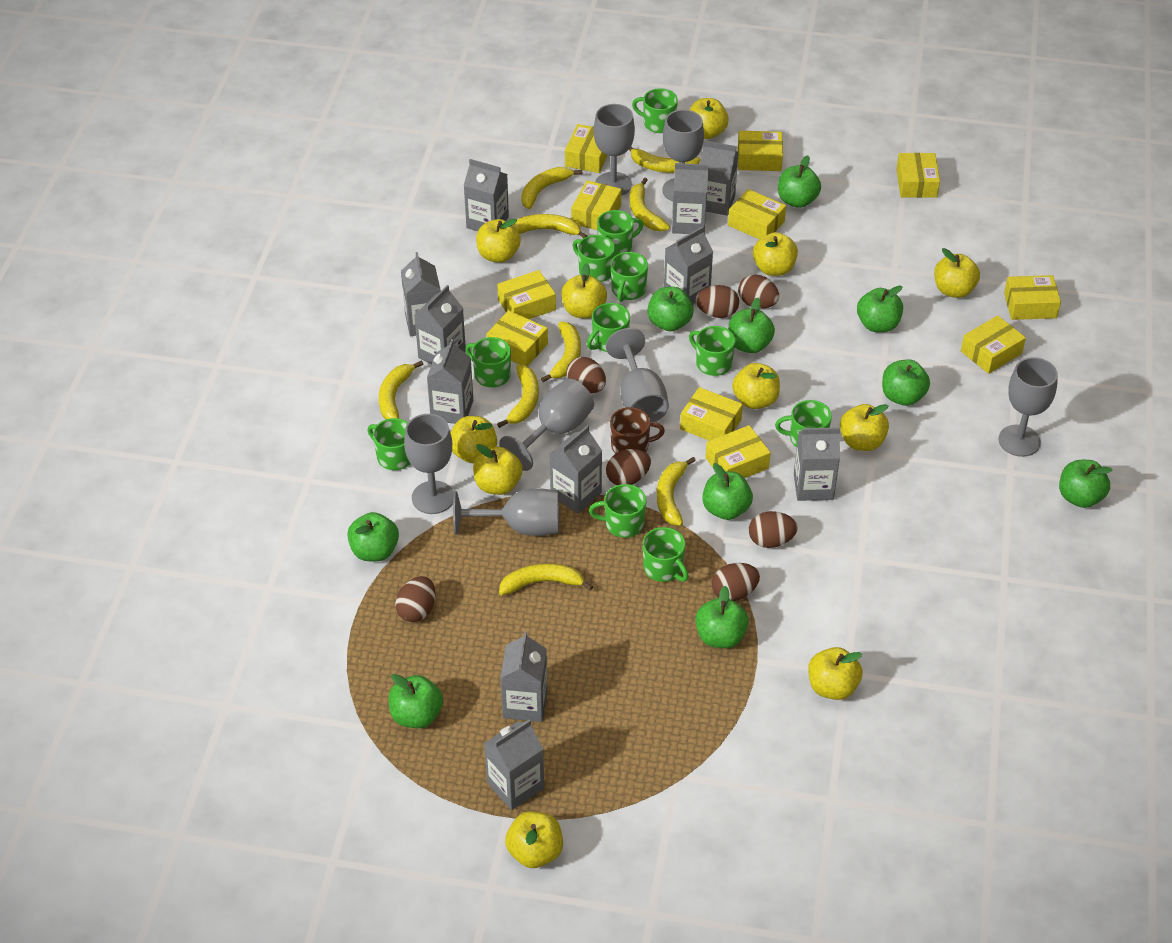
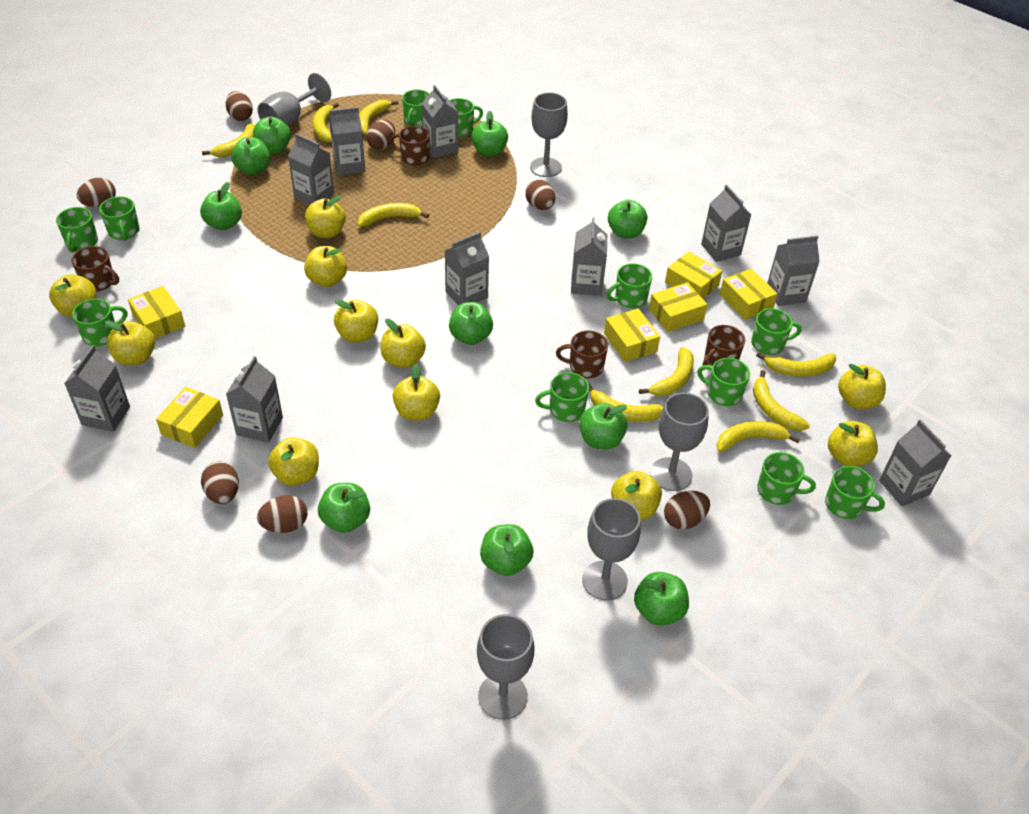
brown mug: 1 -> 4
grey carton: 11 -> 10
grey goblet: 7 -> 5
yellow box: 11 -> 6

